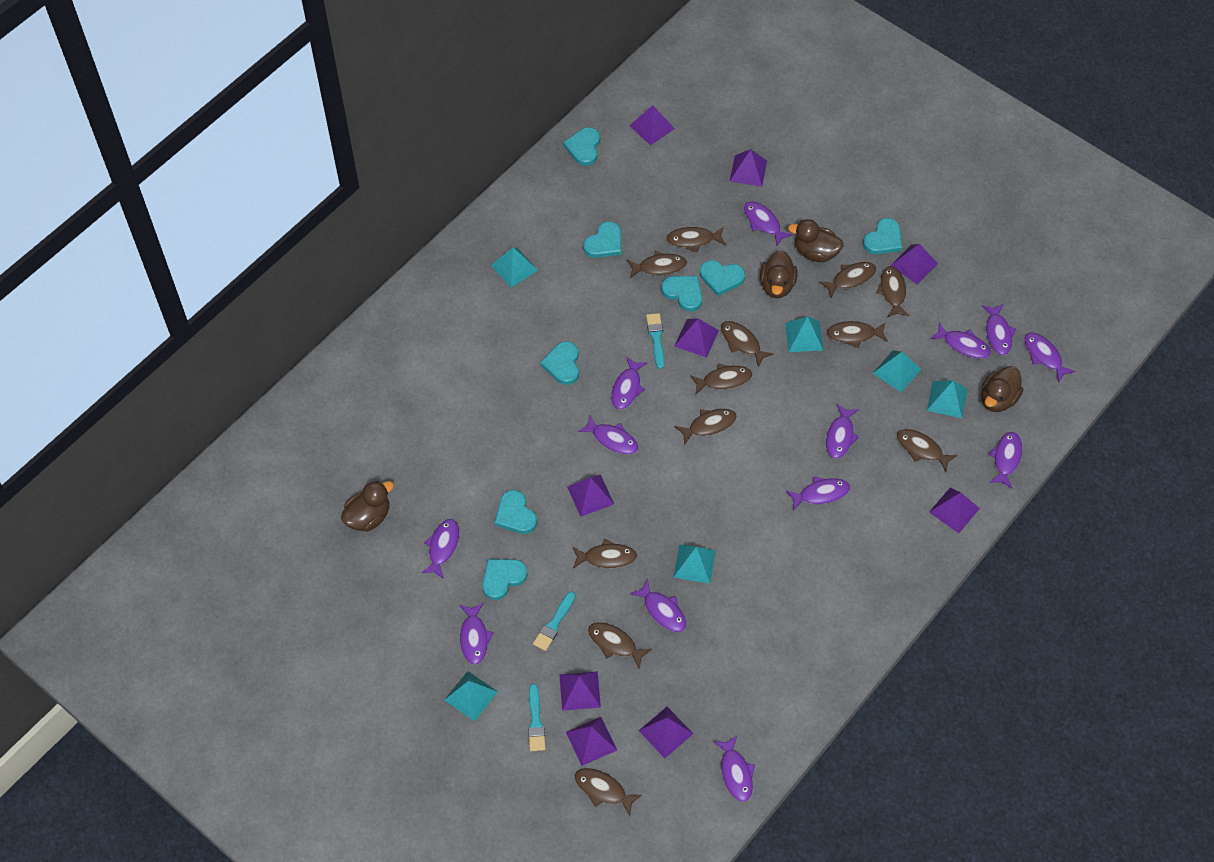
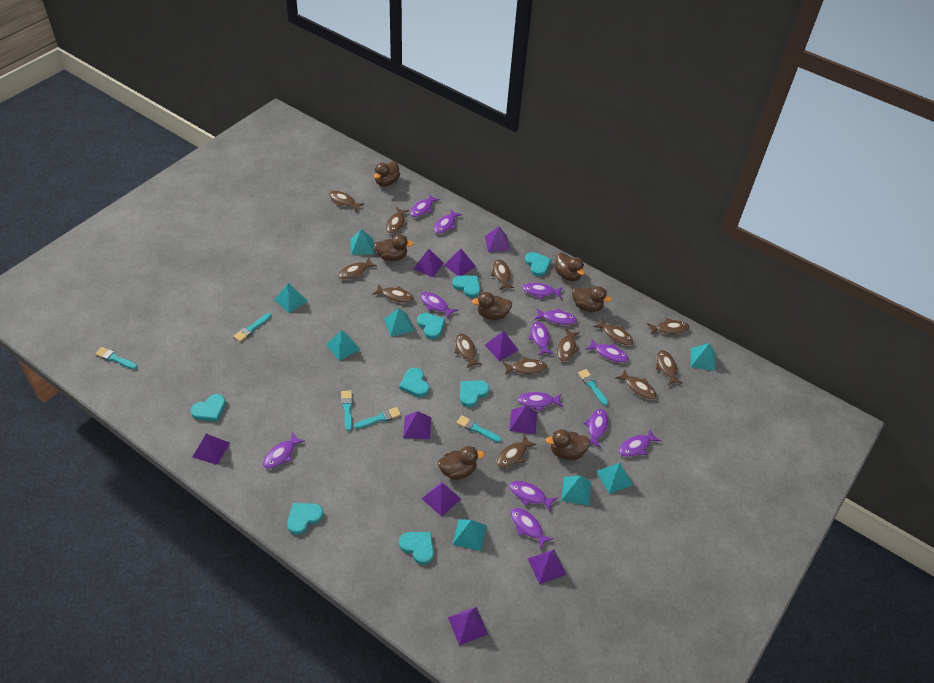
brown duck: 4 -> 7
brown fish: 12 -> 13
purple pyramid: 9 -> 10
turquoise brush: 3 -> 6
turquoise pyramid: 6 -> 8

